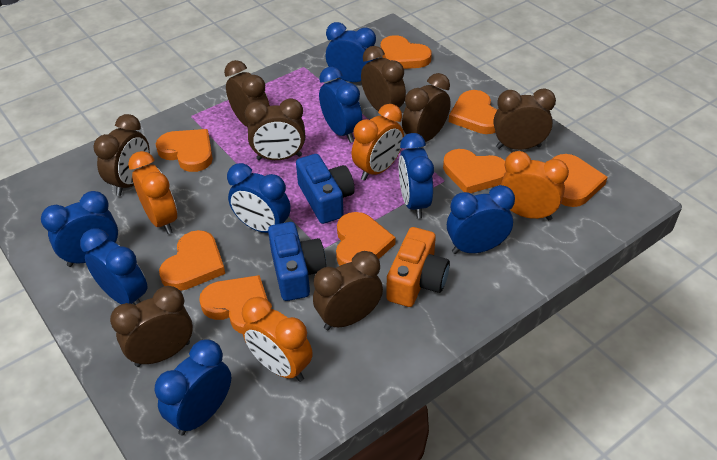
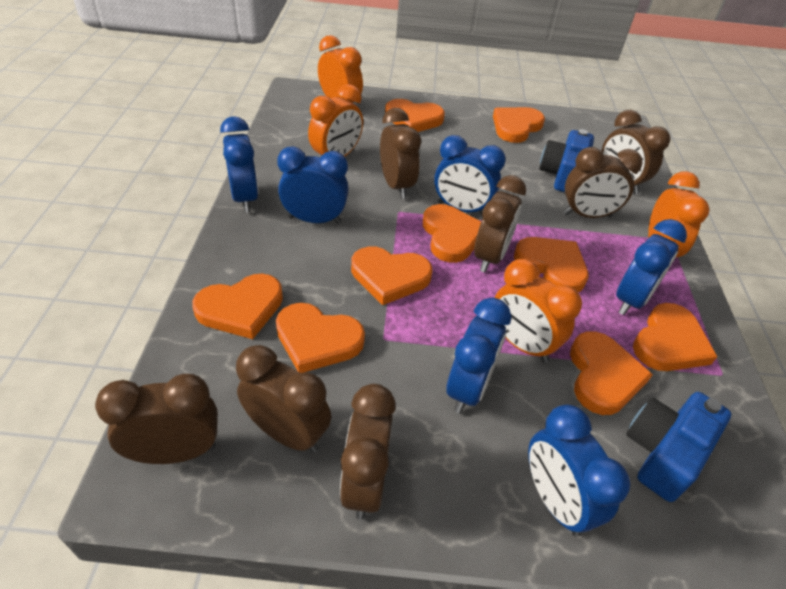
blue clock: 8 -> 6
brown clock: 8 -> 7
orange camera: 1 -> 0
orange heart: 8 -> 9

